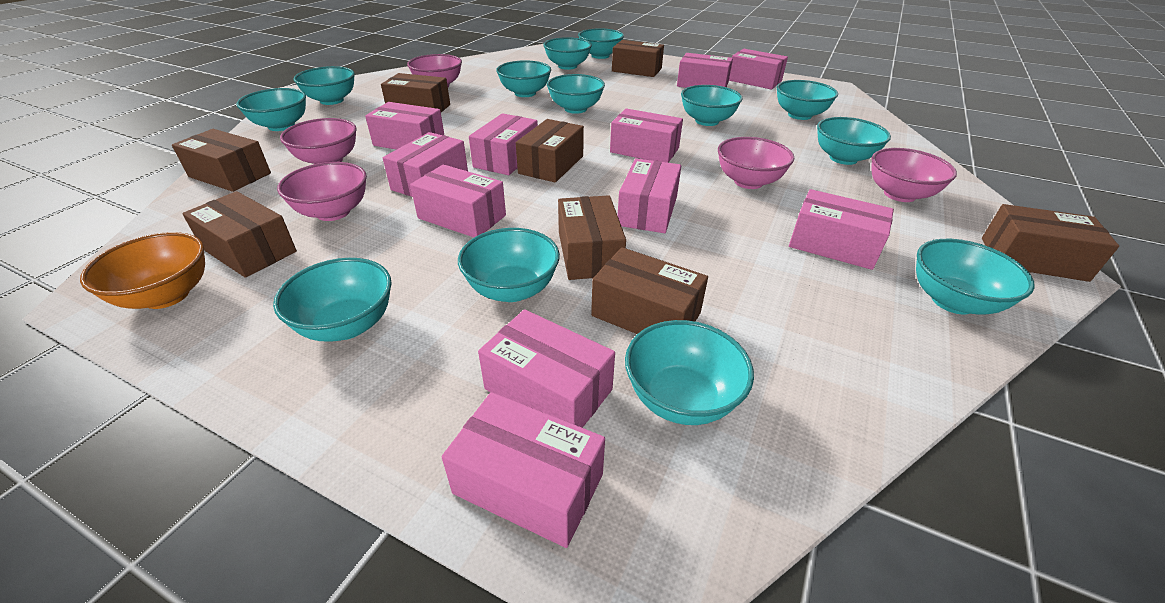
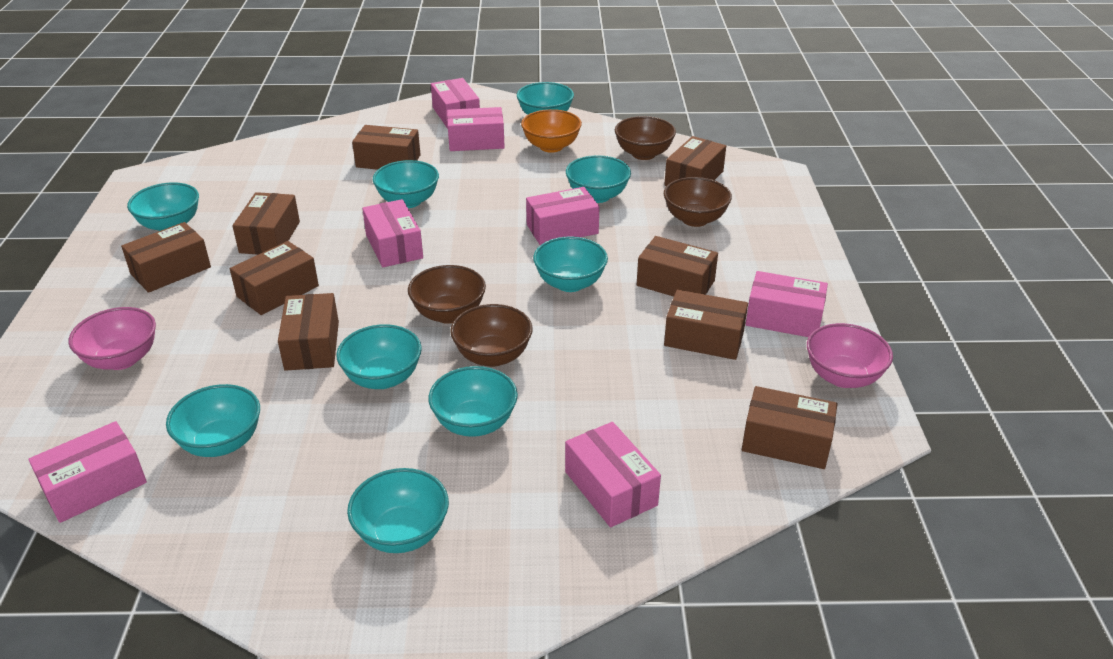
brown bowl: 0 -> 4
brown box: 8 -> 9
pink bowl: 5 -> 2
pink box: 11 -> 7
turquoise bowl: 13 -> 9

